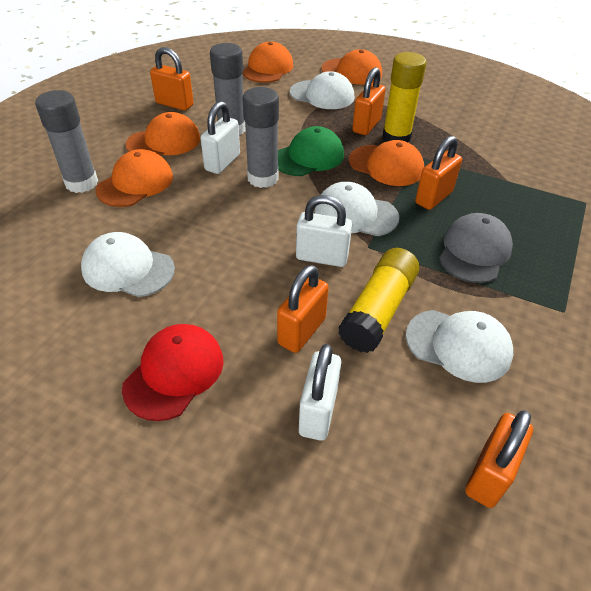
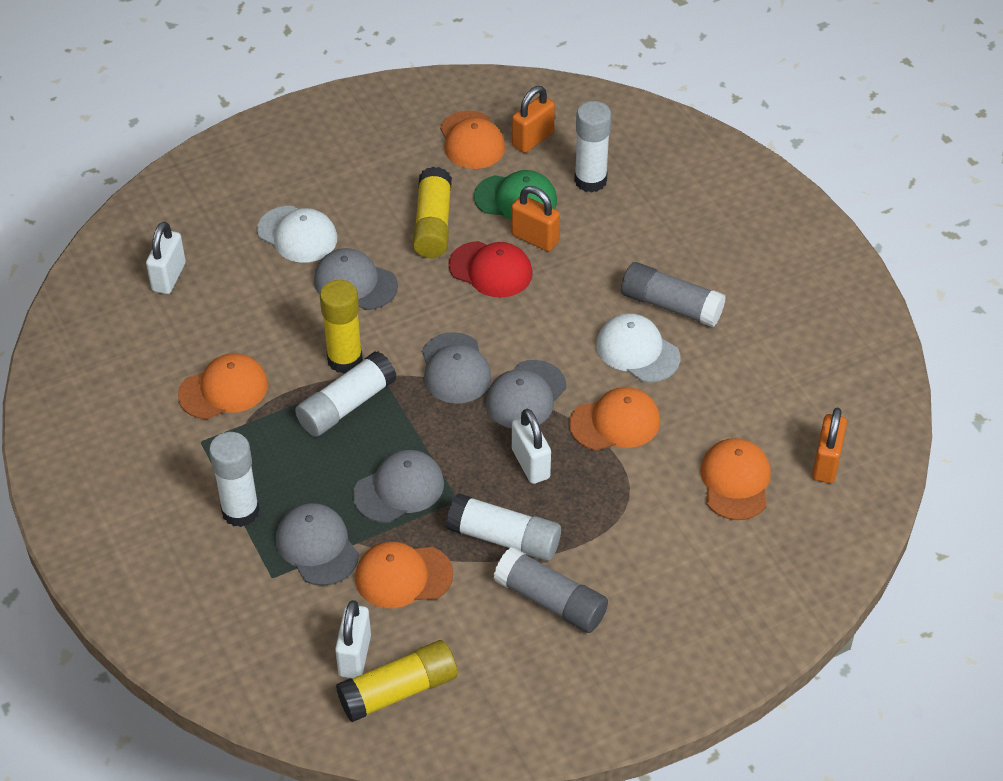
grey cap: 1 -> 5
grey glue stick: 3 -> 2
orange padlock: 5 -> 3
white cap: 4 -> 2
white glue stick: 0 -> 4
yellow glue stick: 2 -> 3

